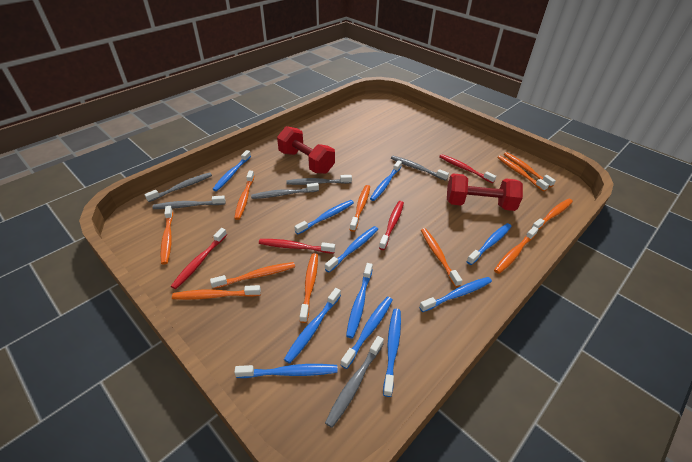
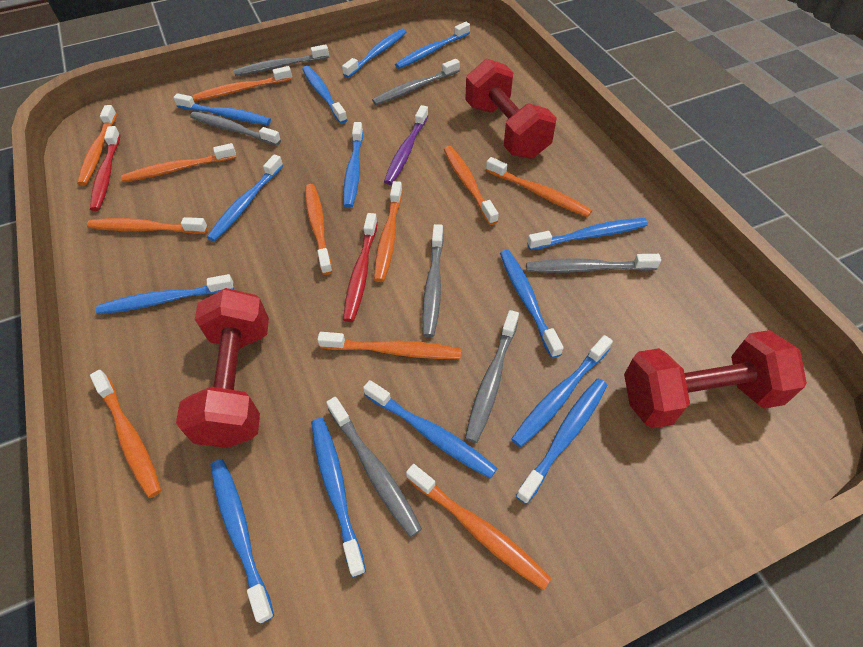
blue toothbrush: 11 -> 14
grey toothbrush: 6 -> 7
purple toothbrush: 0 -> 1
red dumbbell: 2 -> 3
red toothbrush: 4 -> 2

